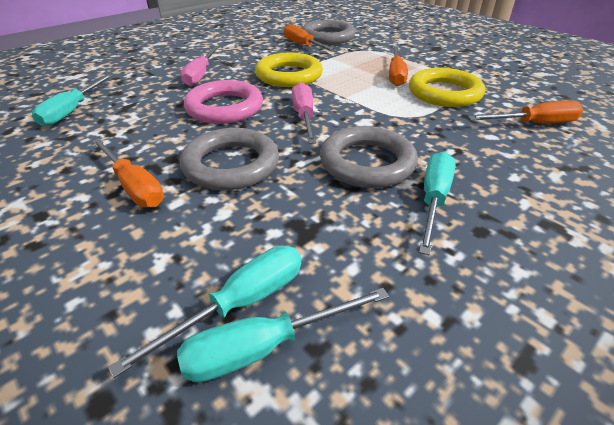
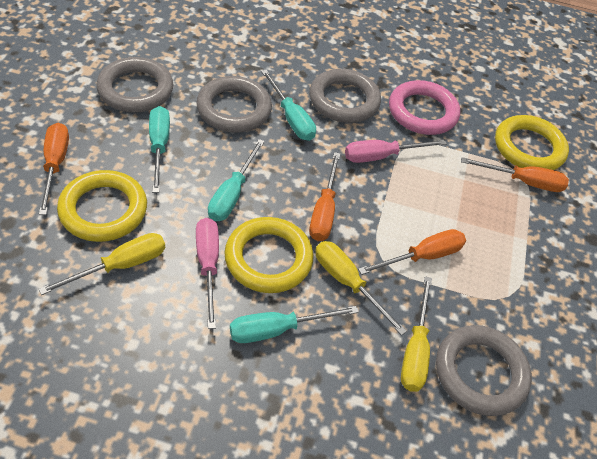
grey ring: 3 -> 4
yellow ring: 2 -> 3
yellow screwdriver: 0 -> 3

